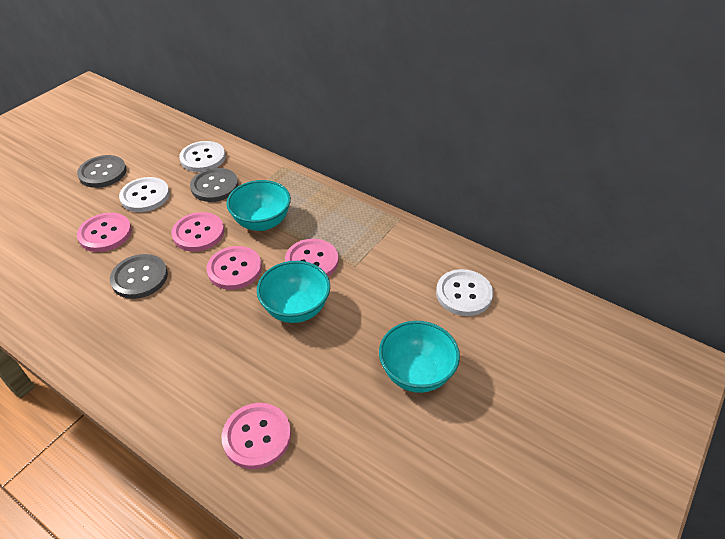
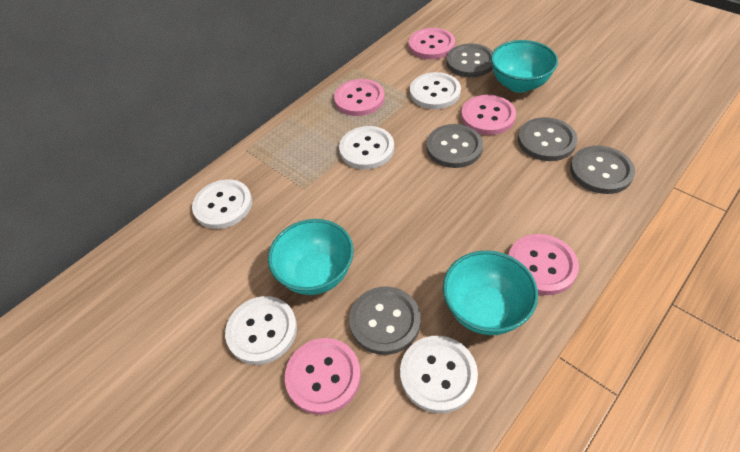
grey button: 3 -> 5
white button: 3 -> 5

